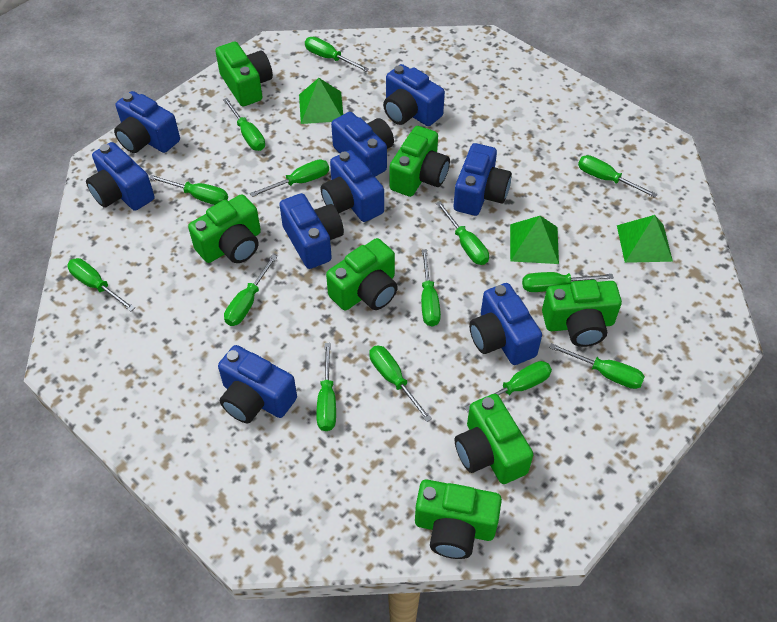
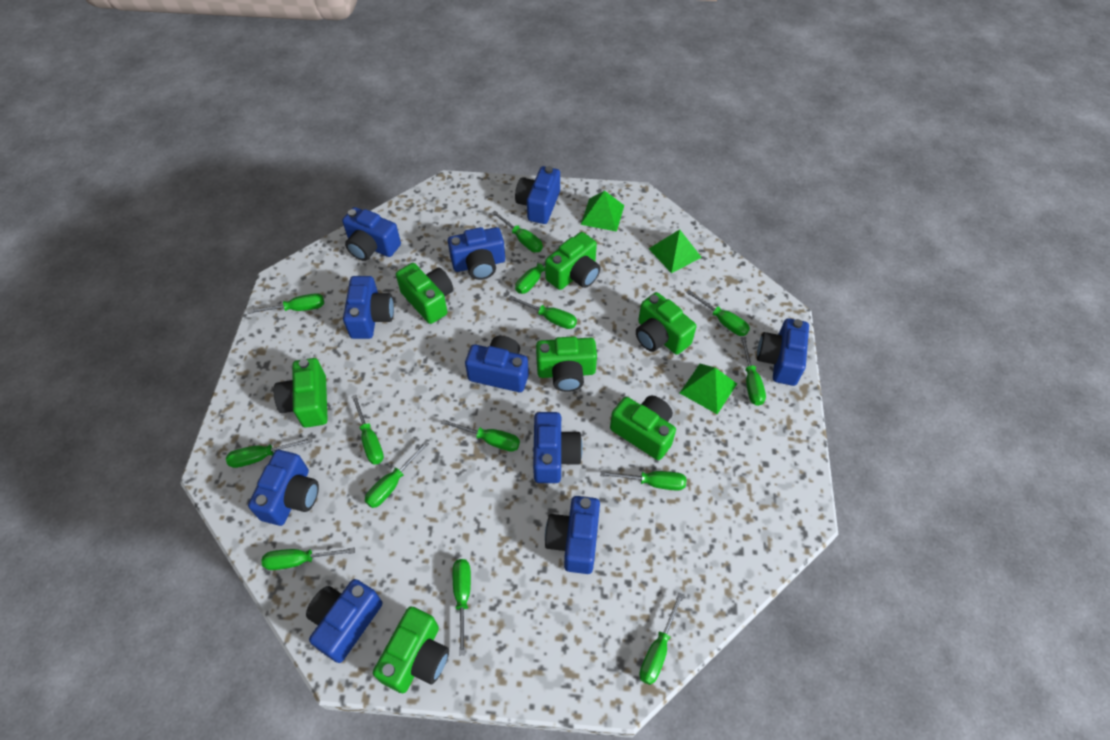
blue camera: 9 -> 10

